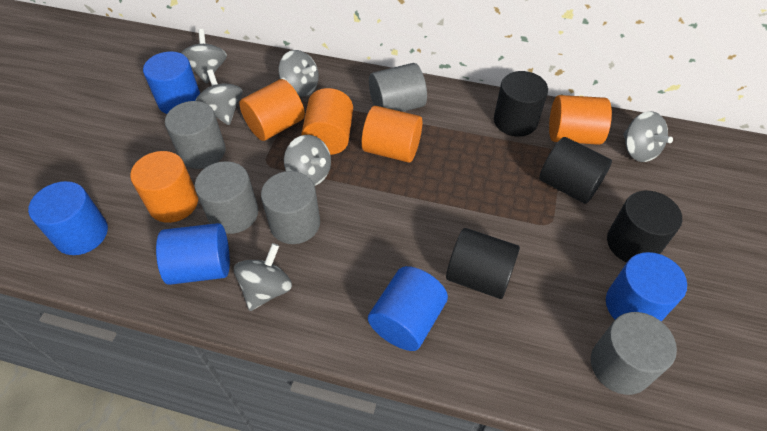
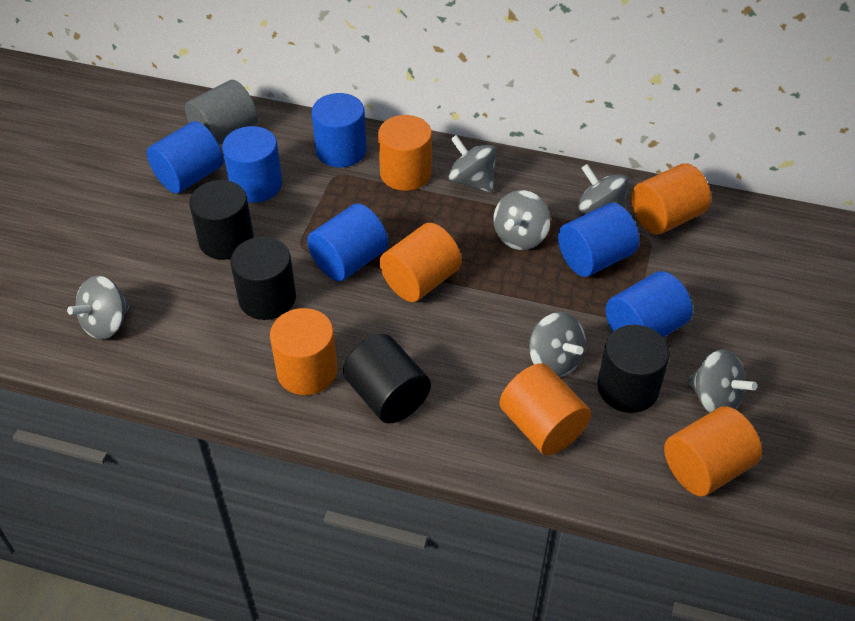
blue cylinder: 5 -> 6
grey cylinder: 5 -> 1
orange cylinder: 5 -> 6

